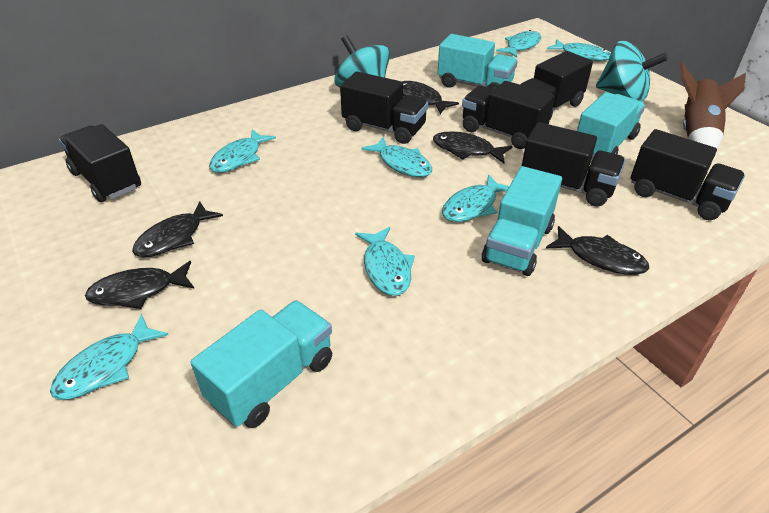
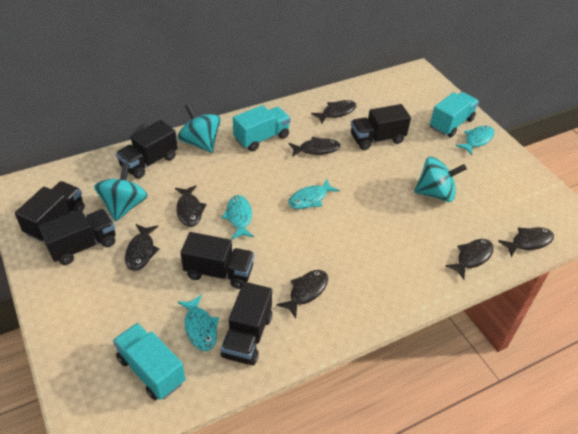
black fish: 5 -> 7
brown rocket: 1 -> 0
turquoise fish: 7 -> 4
turquoise spinning top: 2 -> 3
turquoise truck: 4 -> 3

